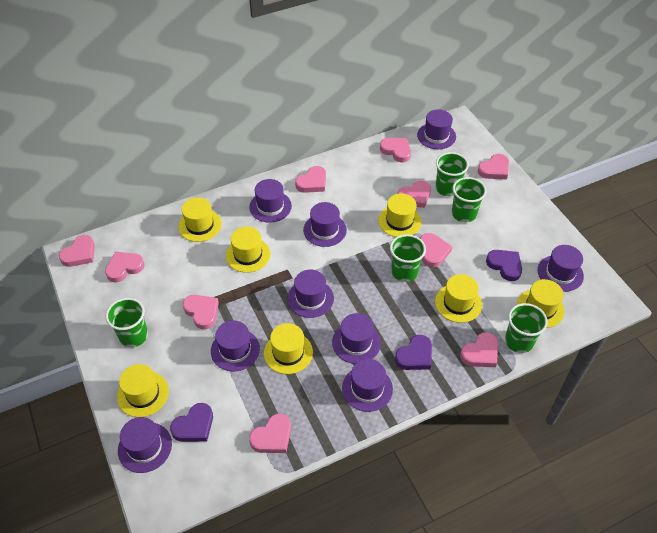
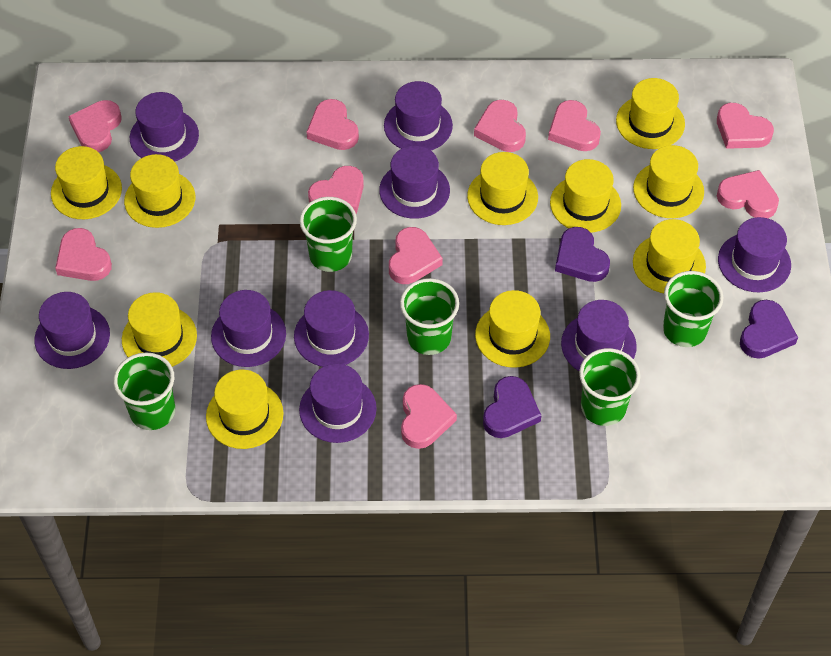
yellow hat: 7 -> 10

